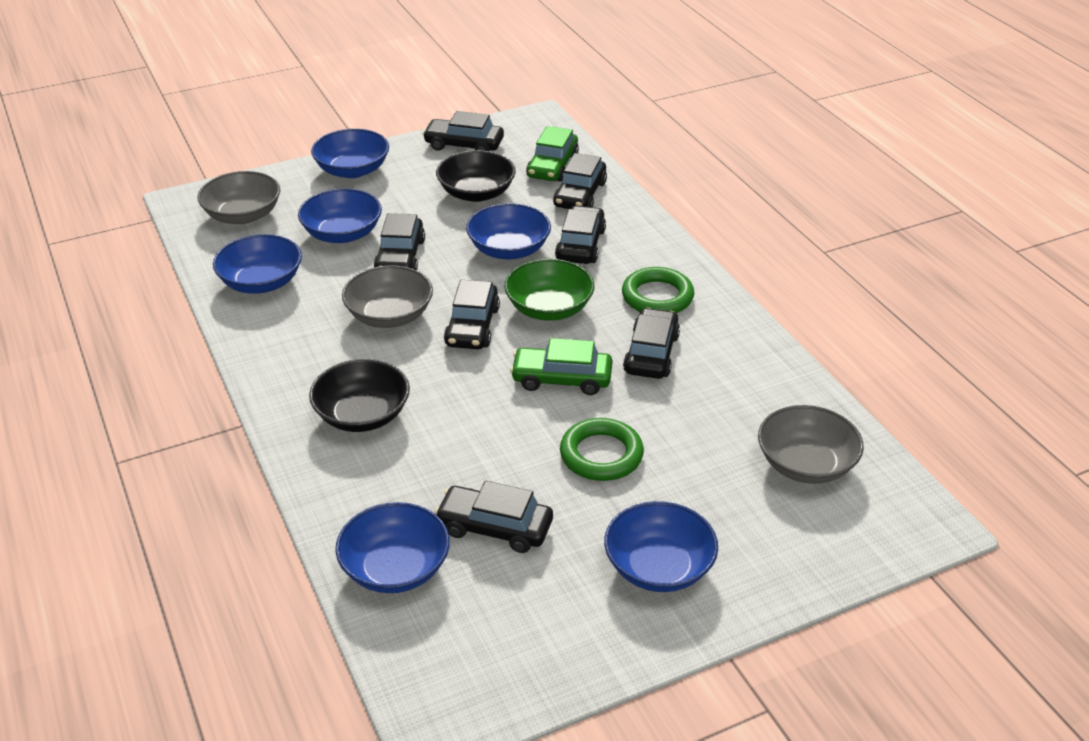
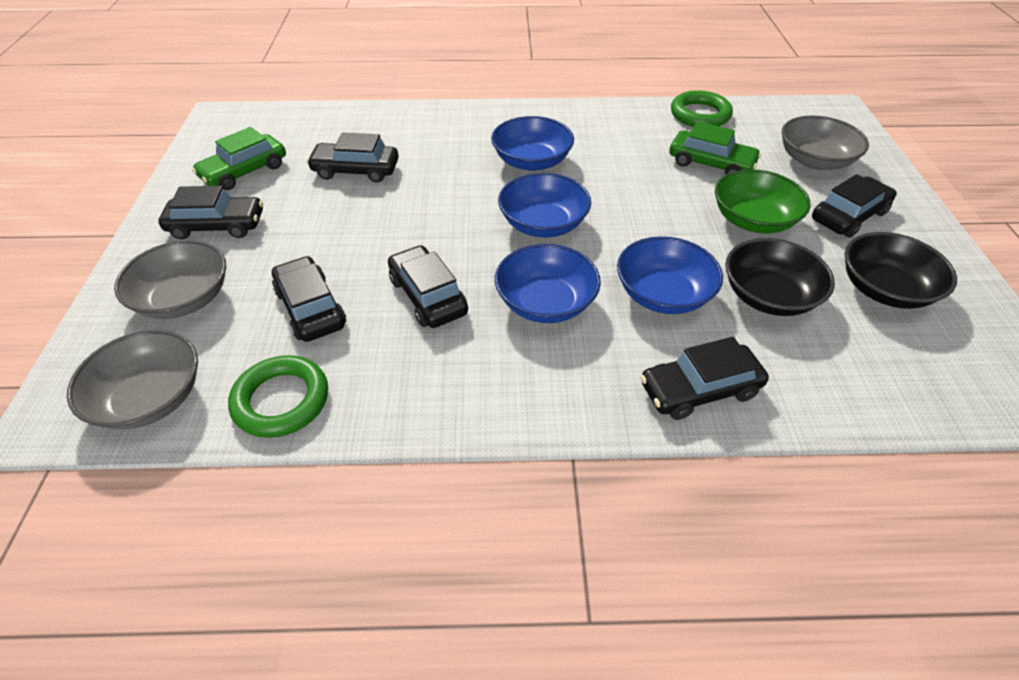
black car: 7 -> 6
blue bowl: 6 -> 4

